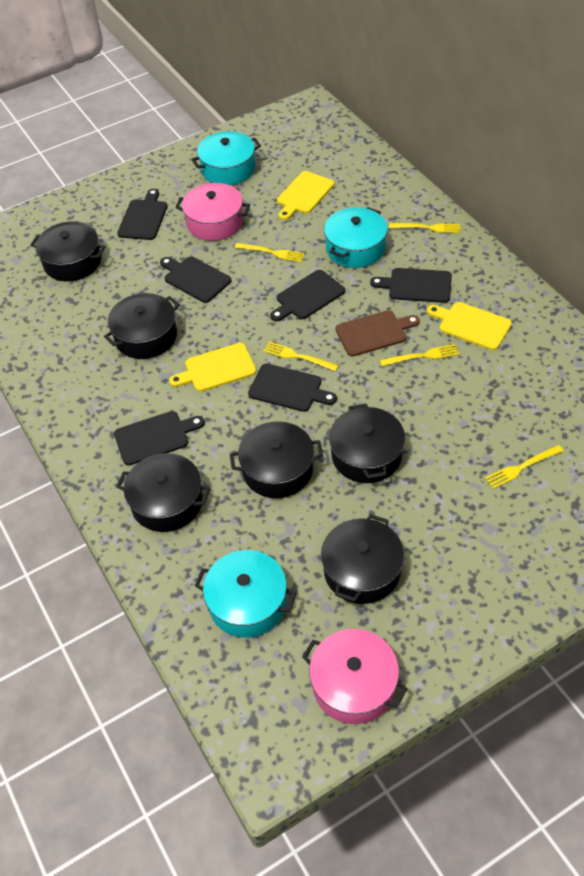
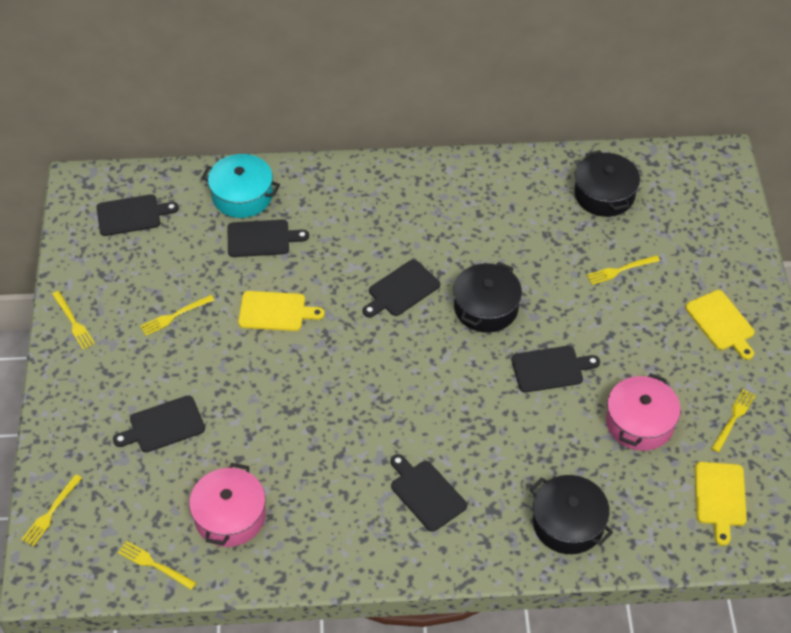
black pot: 6 -> 3
brown cutting board: 1 -> 0
turquoise pot: 3 -> 1
yellow fork: 5 -> 6

